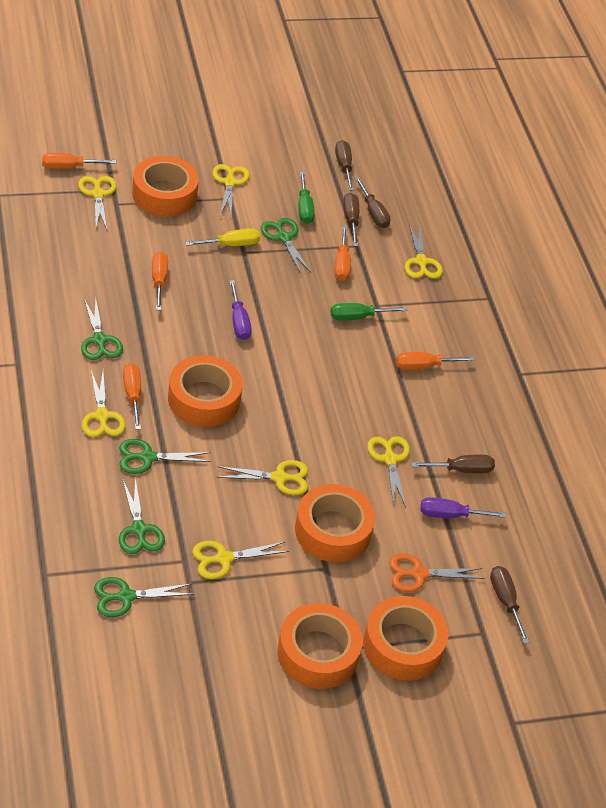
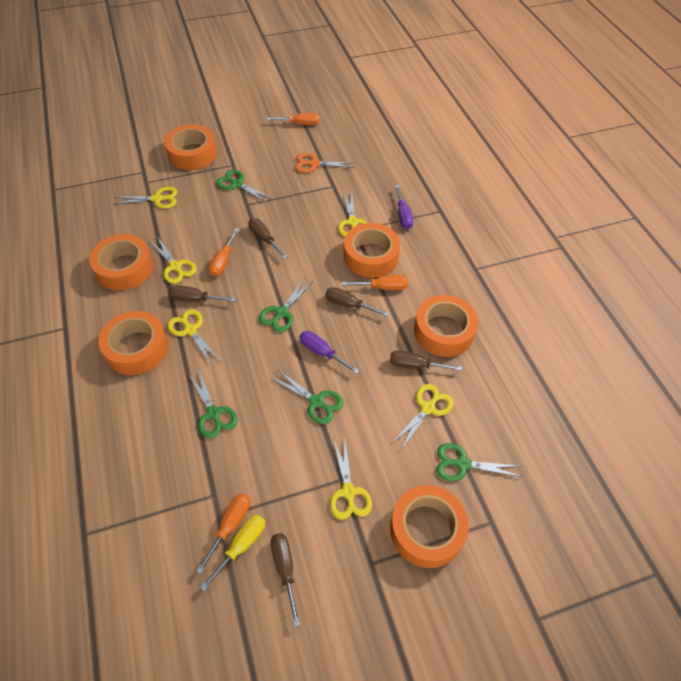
green screwdriver: 2 -> 0
orange screwdriver: 5 -> 4
orange tape: 5 -> 6
yellow scissors: 7 -> 6

